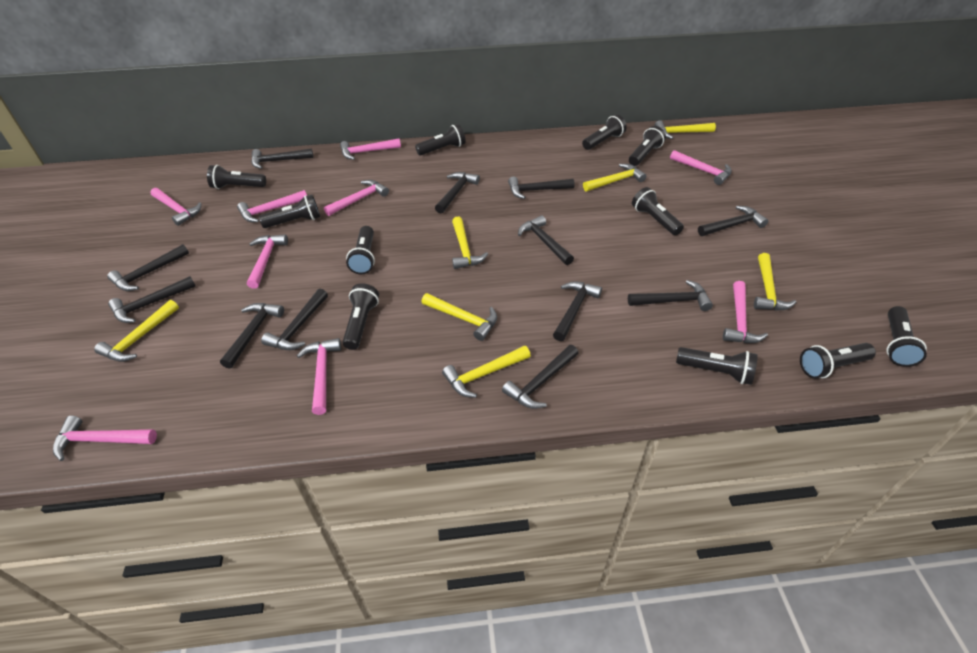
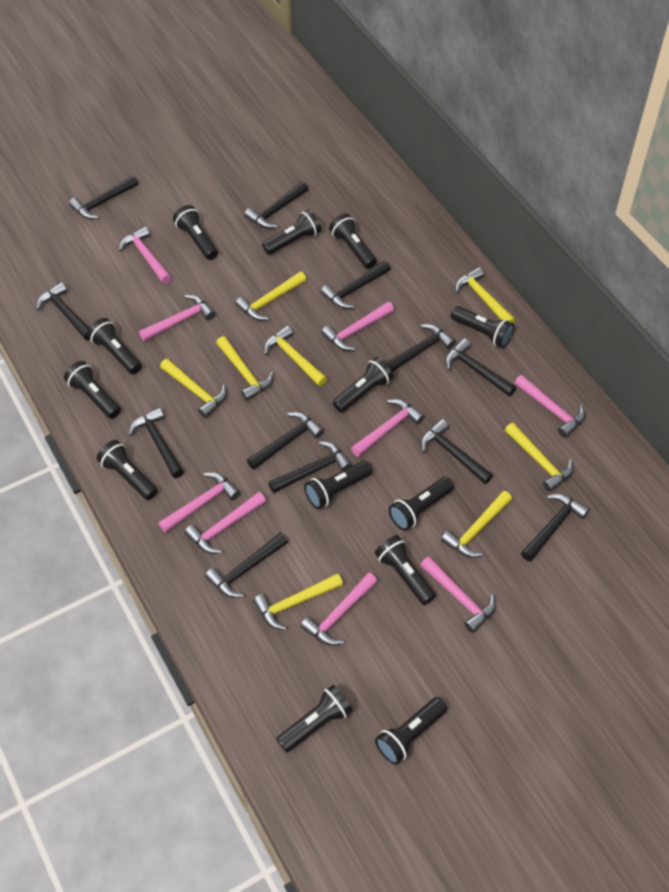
black flashlight: 11 -> 13
yellow hammer: 7 -> 8

